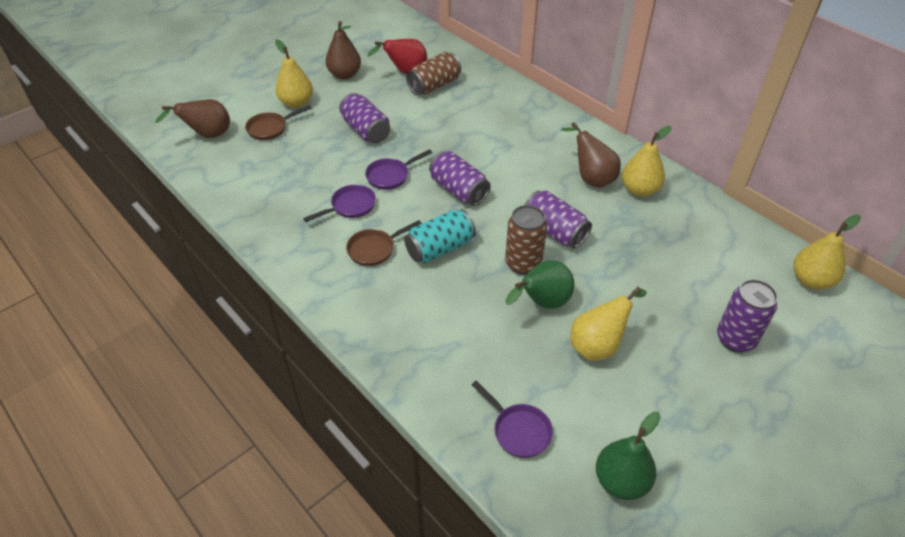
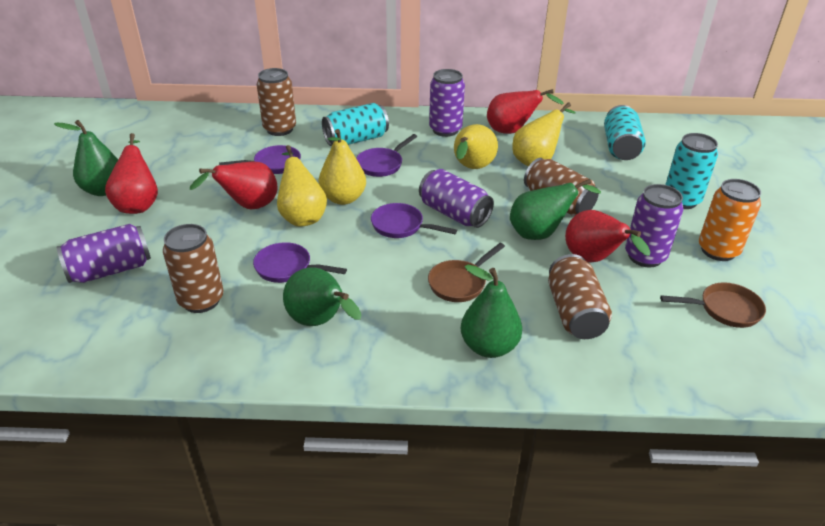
brown can: 2 -> 4
brown pear: 3 -> 0
green pear: 2 -> 4
orange can: 0 -> 1
purple pan: 3 -> 4
red pear: 1 -> 4
turquoise can: 1 -> 3

